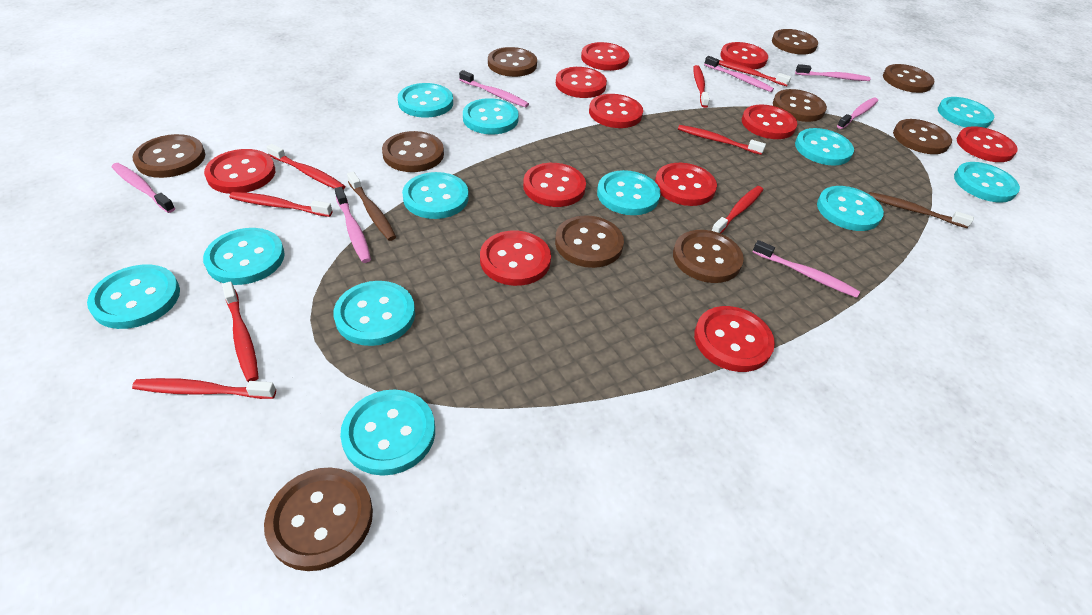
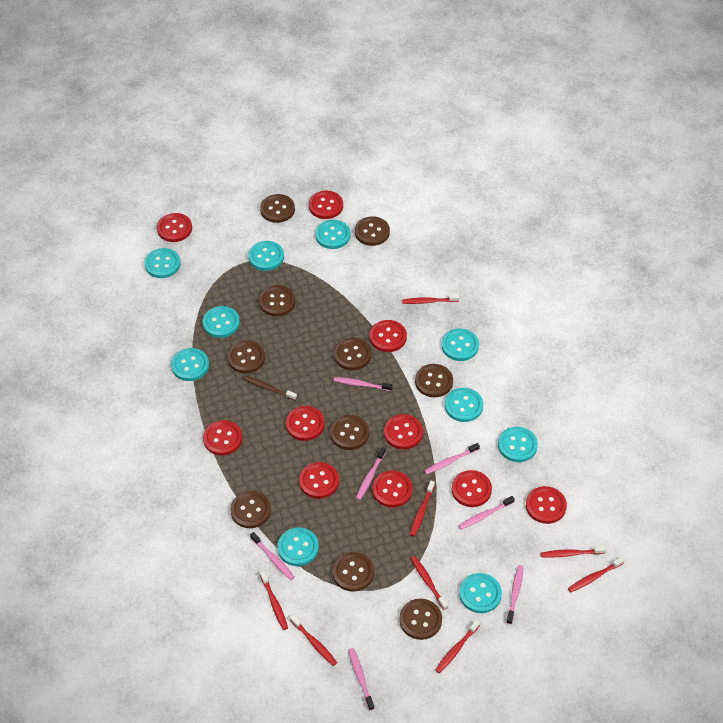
brown toothbrush: 2 -> 1
red button: 11 -> 10
turquoise button: 12 -> 10

